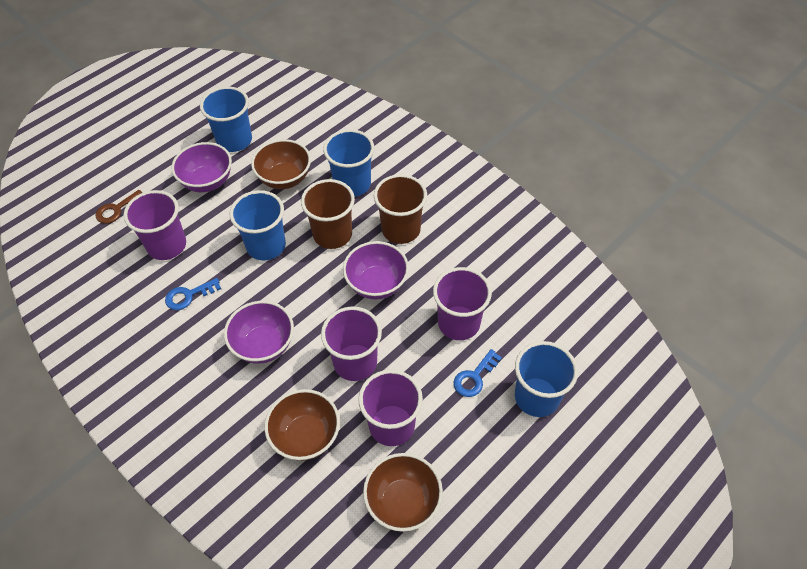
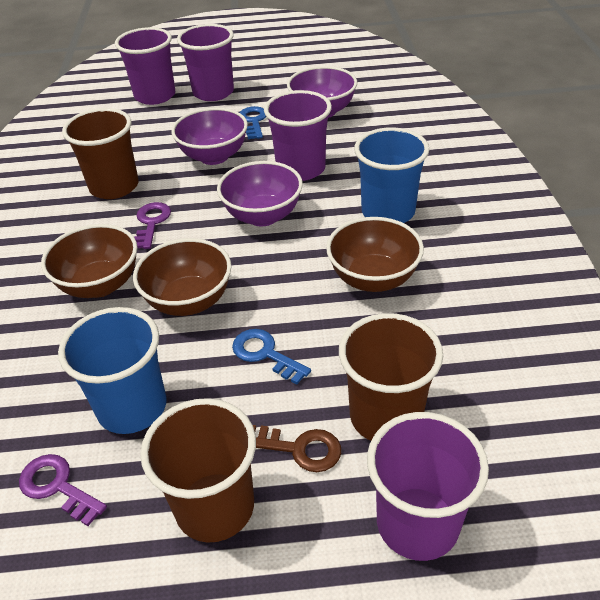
blue cup: 4 -> 2
brown cup: 2 -> 3
purple key: 0 -> 2

